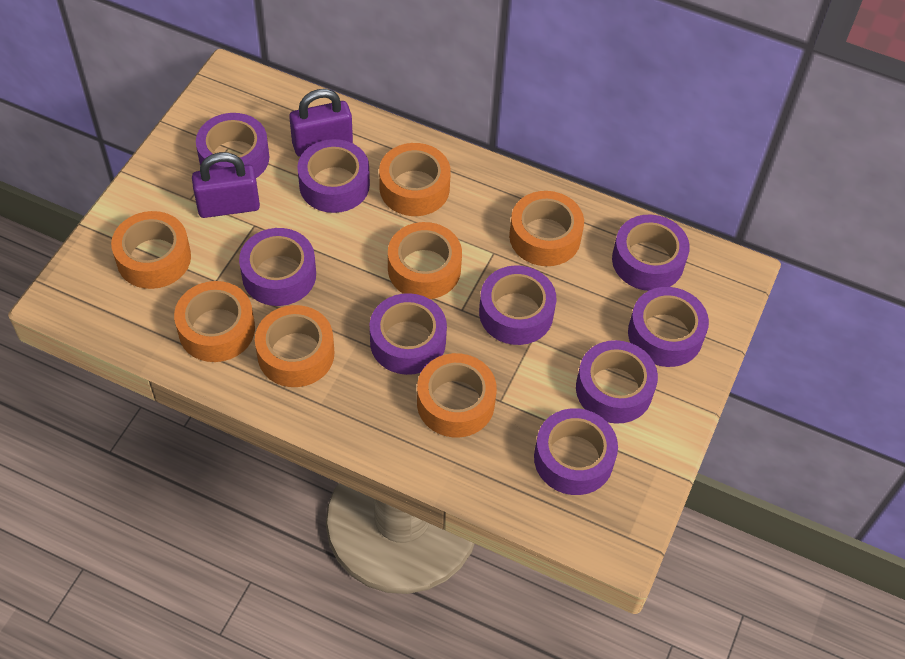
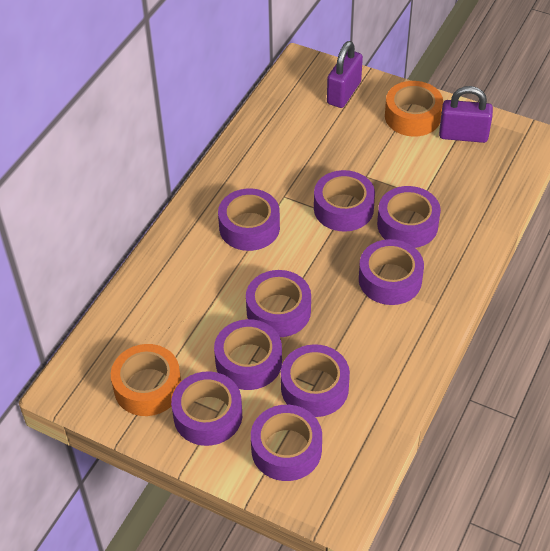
orange tape: 7 -> 2

